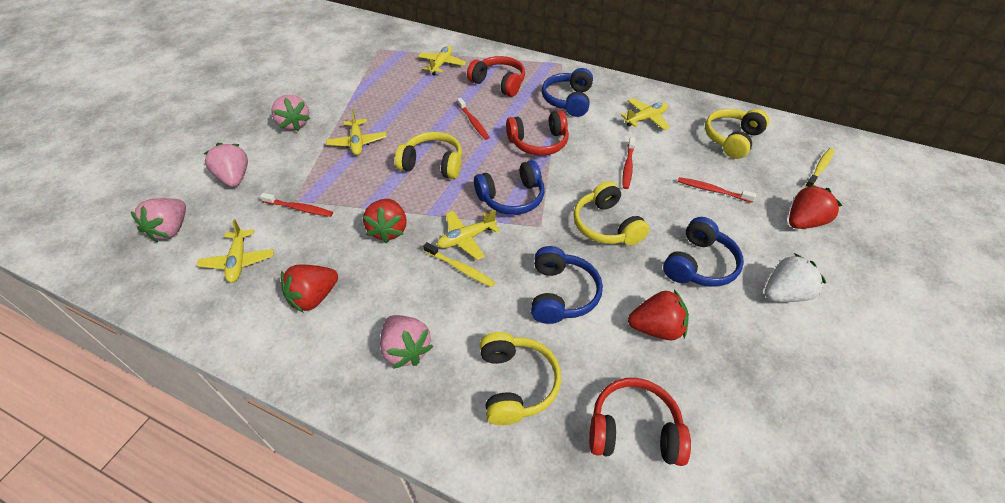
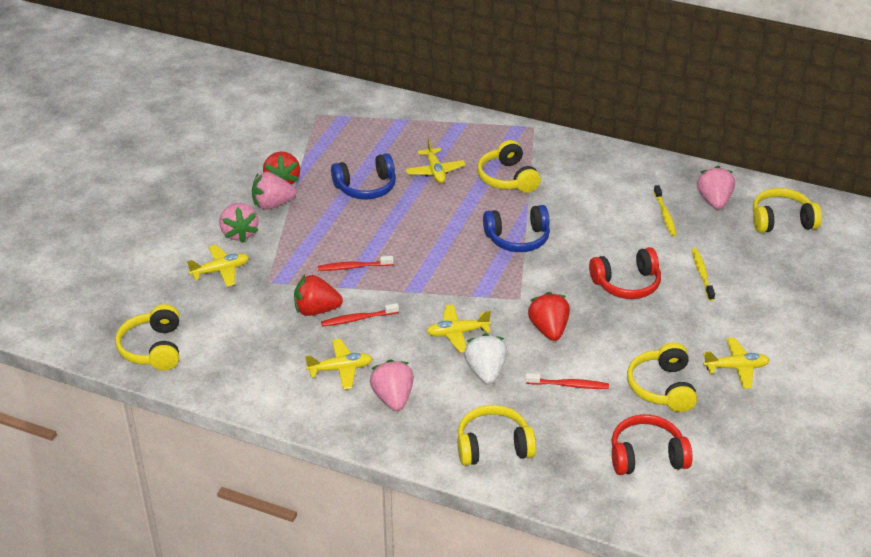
blue headphones: 4 -> 2
red headphones: 3 -> 2
red strawberry: 4 -> 3
red toothbrush: 4 -> 3
yellow headphones: 4 -> 5

